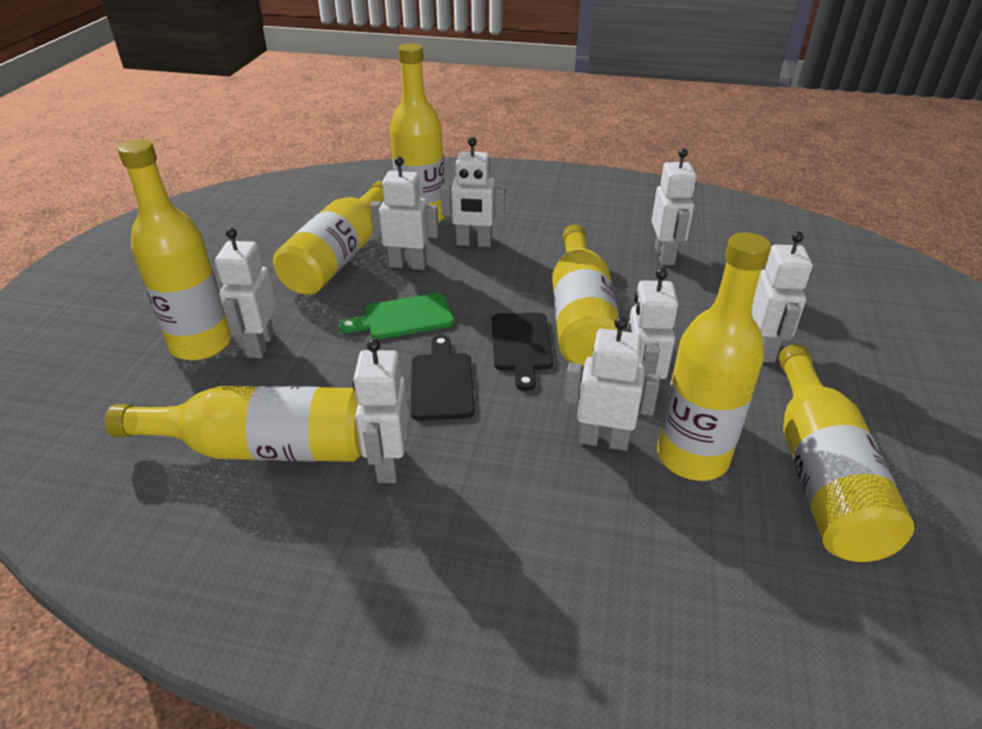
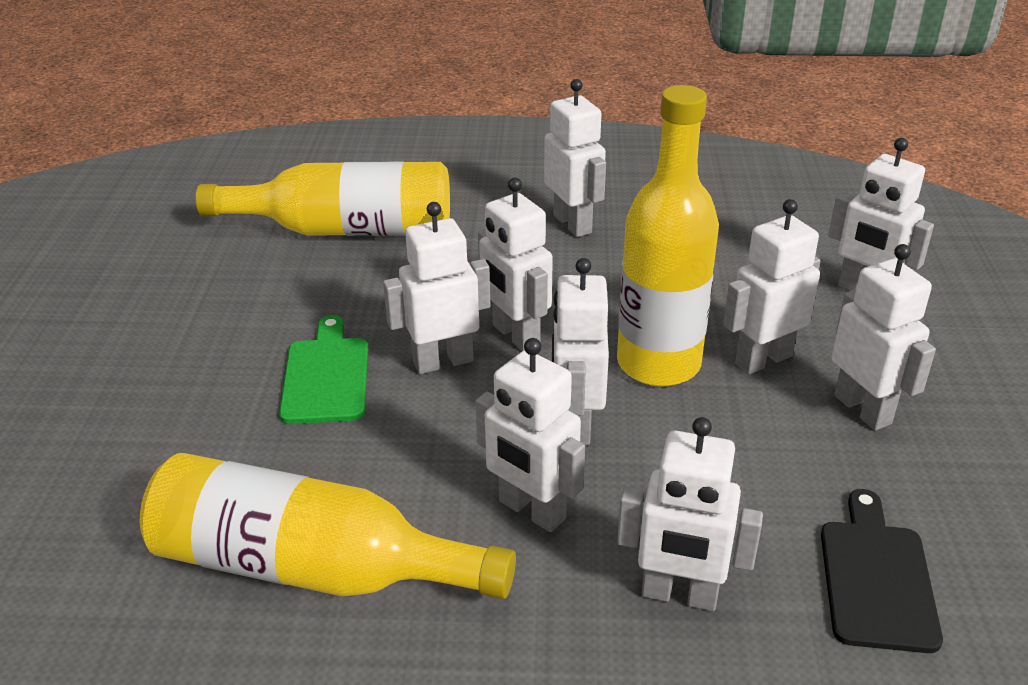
black cutting board: 2 -> 1
white robot: 8 -> 9
yellow bottle: 7 -> 3

